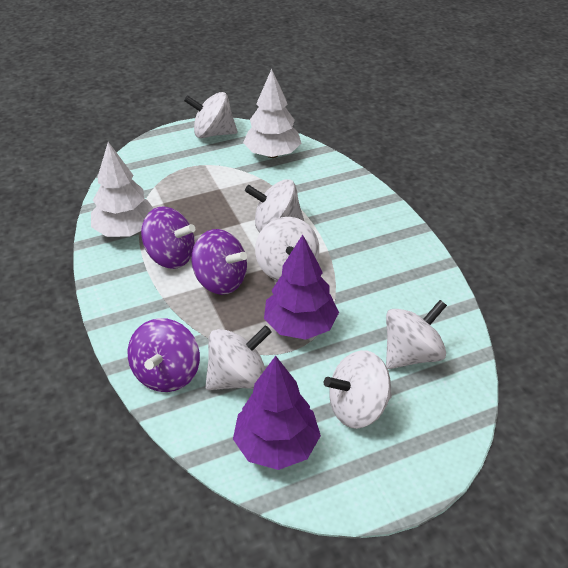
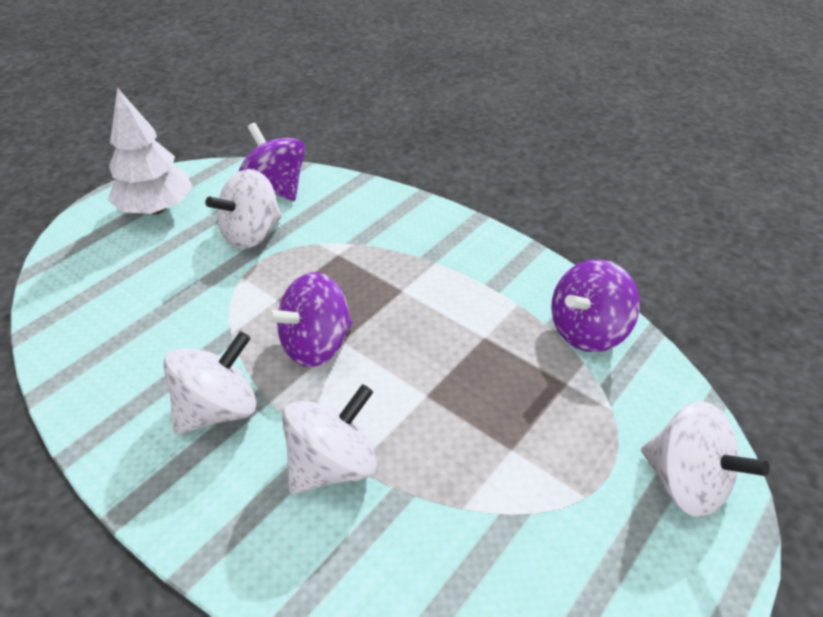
purple tree: 2 -> 0
white spinning top: 6 -> 4
white tree: 2 -> 1

